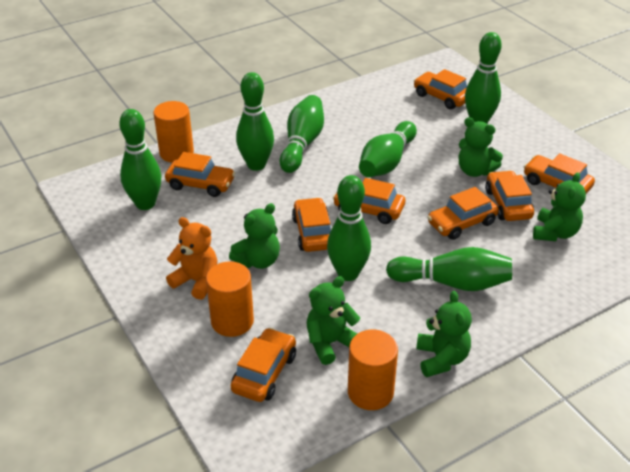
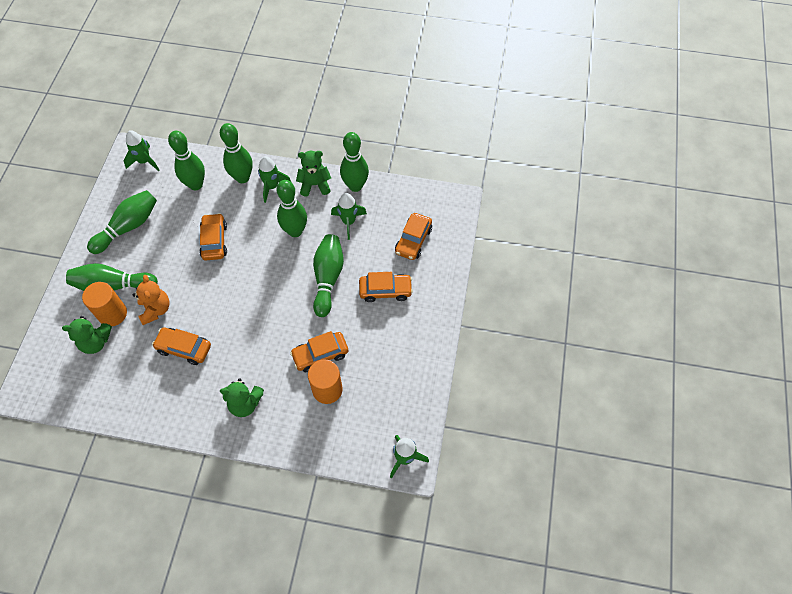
green rocket: 0 -> 4
green teddy bear: 5 -> 3
orange car: 8 -> 5
orange cylinder: 3 -> 2

